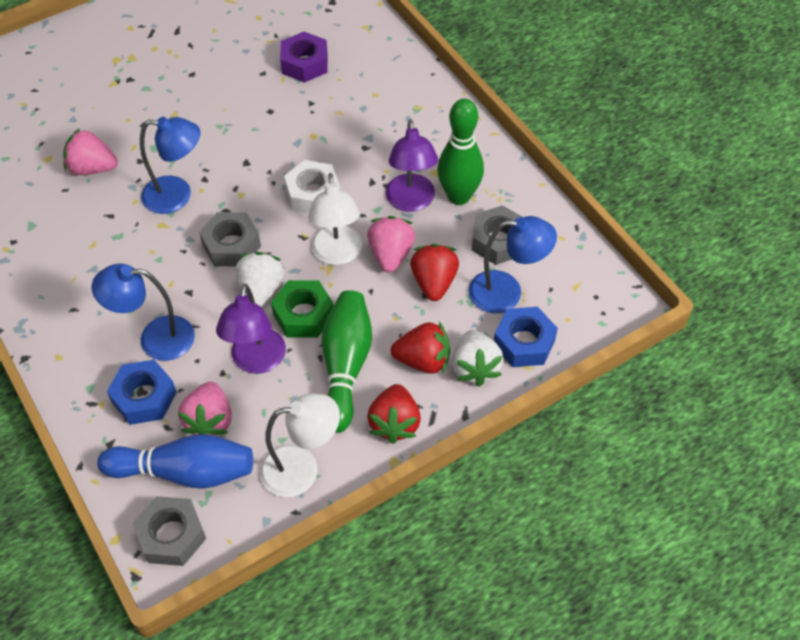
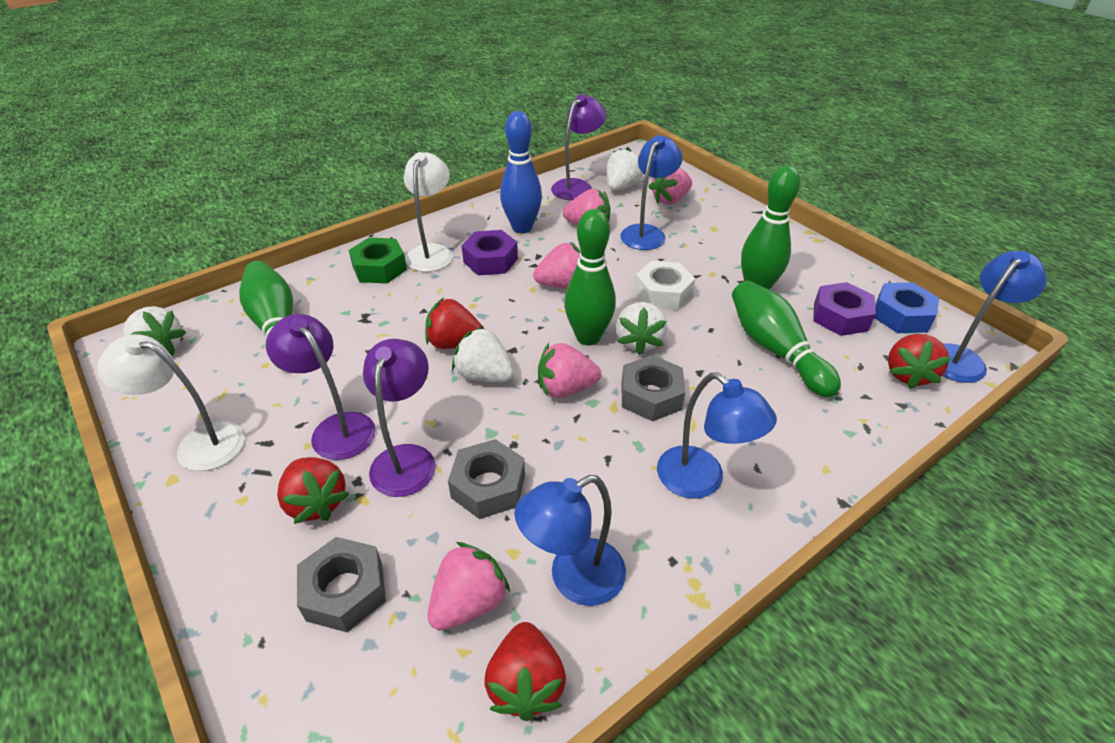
blue lamp: 3 -> 4
blue nut: 2 -> 1
green bowling pin: 2 -> 4
pink strawberry: 3 -> 5
purple lamp: 2 -> 3
purple nut: 1 -> 2
red strawberry: 3 -> 4
white strawberry: 2 -> 4

